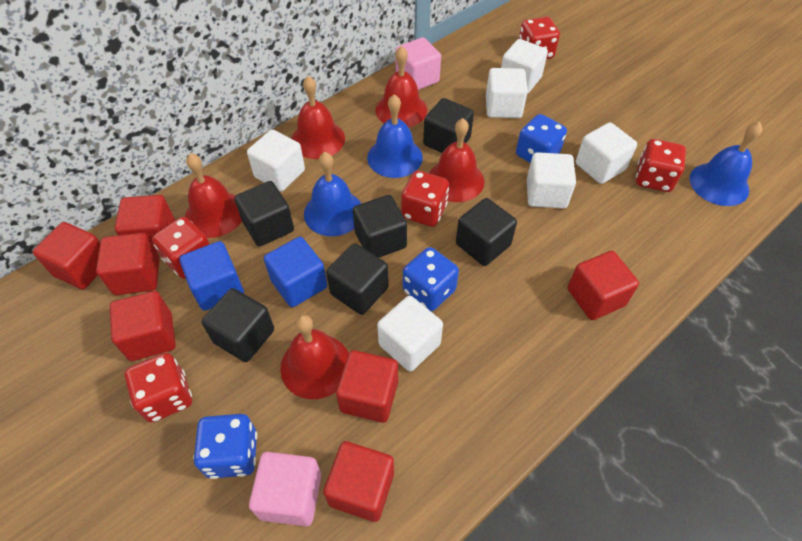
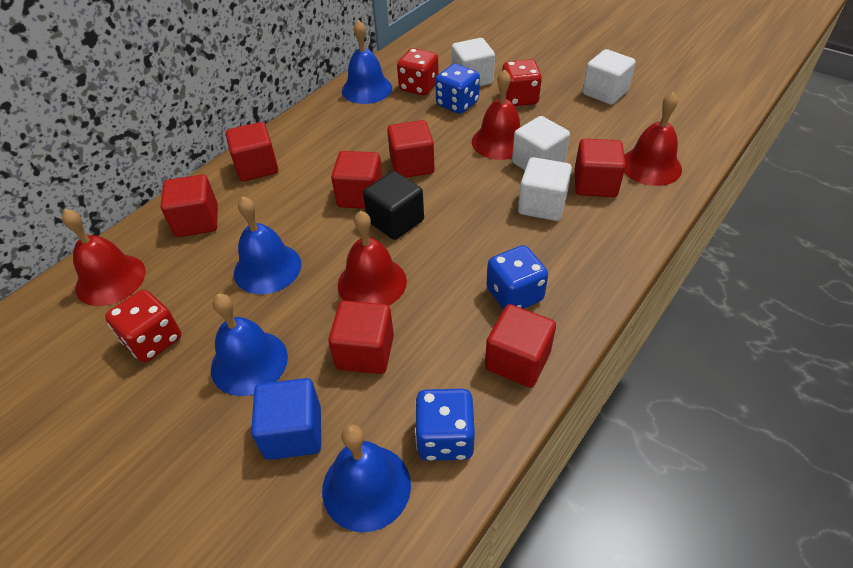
black cube: 6 -> 1
blue bell: 3 -> 4
blue cube: 2 -> 1
pink cube: 2 -> 0
red bell: 5 -> 4
red dice: 5 -> 3
white cube: 6 -> 4

